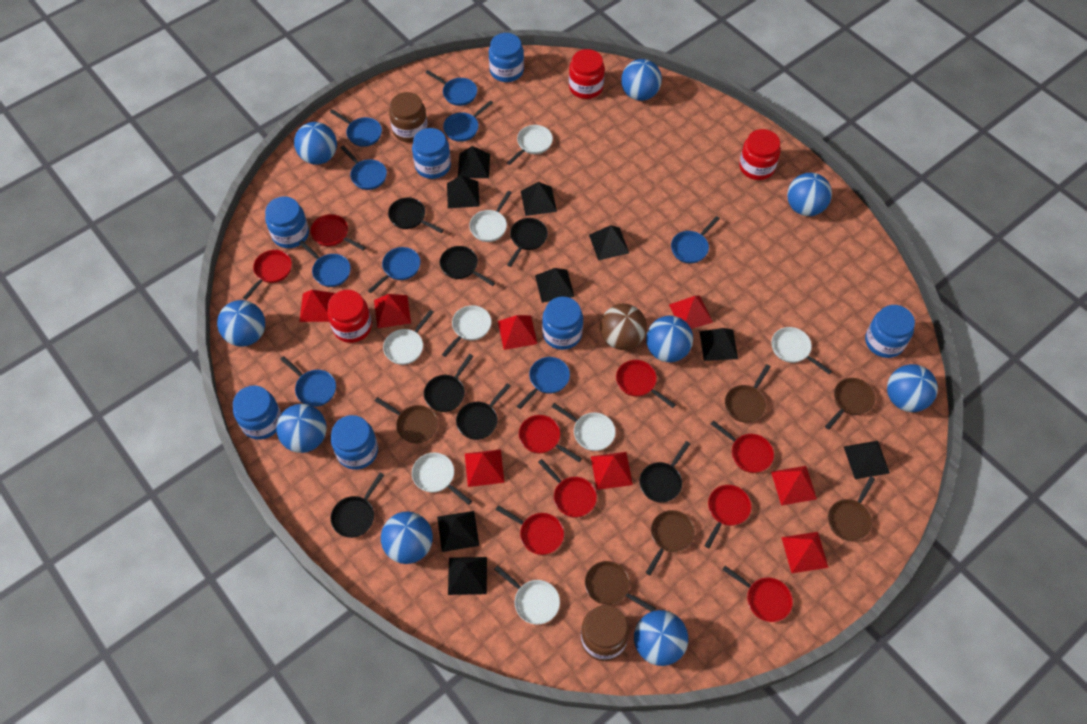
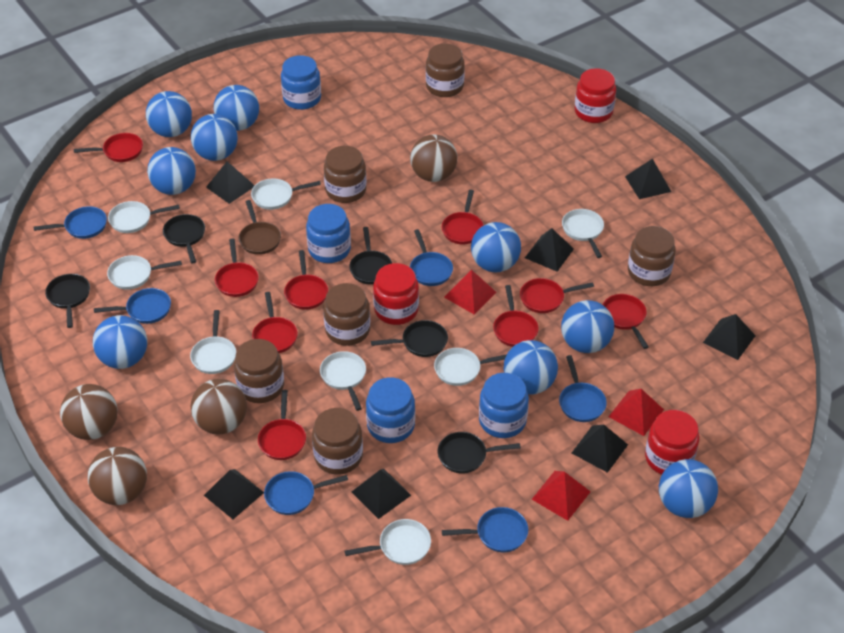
black pan: 7 -> 5
black pyramid: 9 -> 7
blue jar: 7 -> 4
blue pan: 9 -> 6
brown ball: 1 -> 4
brown jar: 2 -> 6
brown pan: 6 -> 1
red pyramid: 8 -> 3

